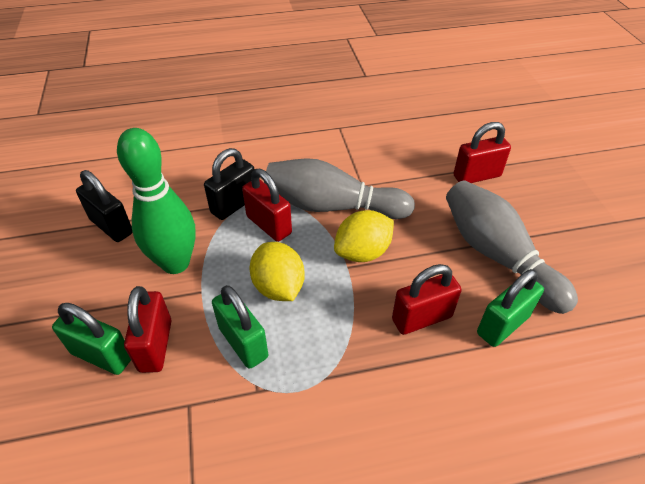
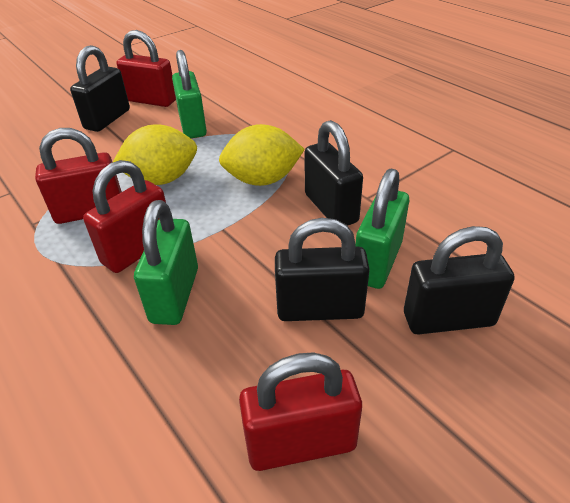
black padlock: 2 -> 4
green bowling pin: 1 -> 0
grey bowling pin: 2 -> 0

